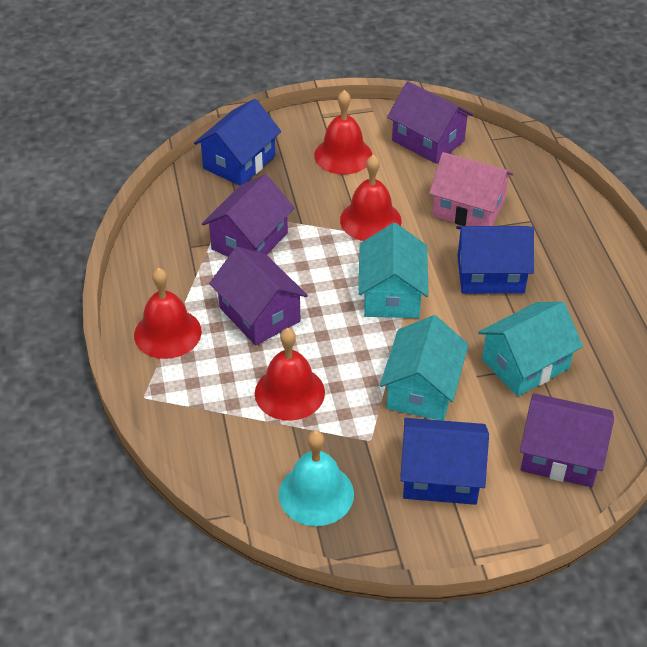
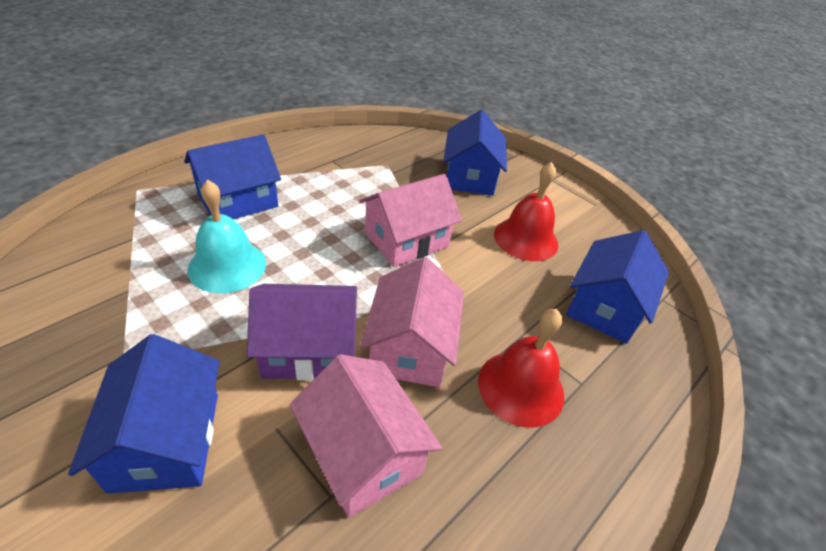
blue house: 3 -> 4
pink house: 1 -> 3
purple house: 4 -> 1
red bell: 4 -> 2
turquoise house: 3 -> 0

